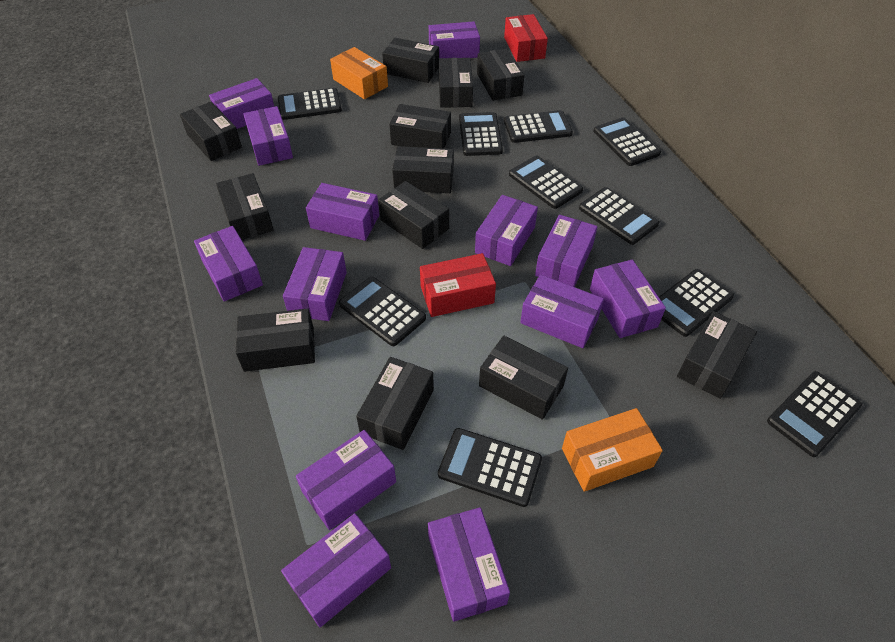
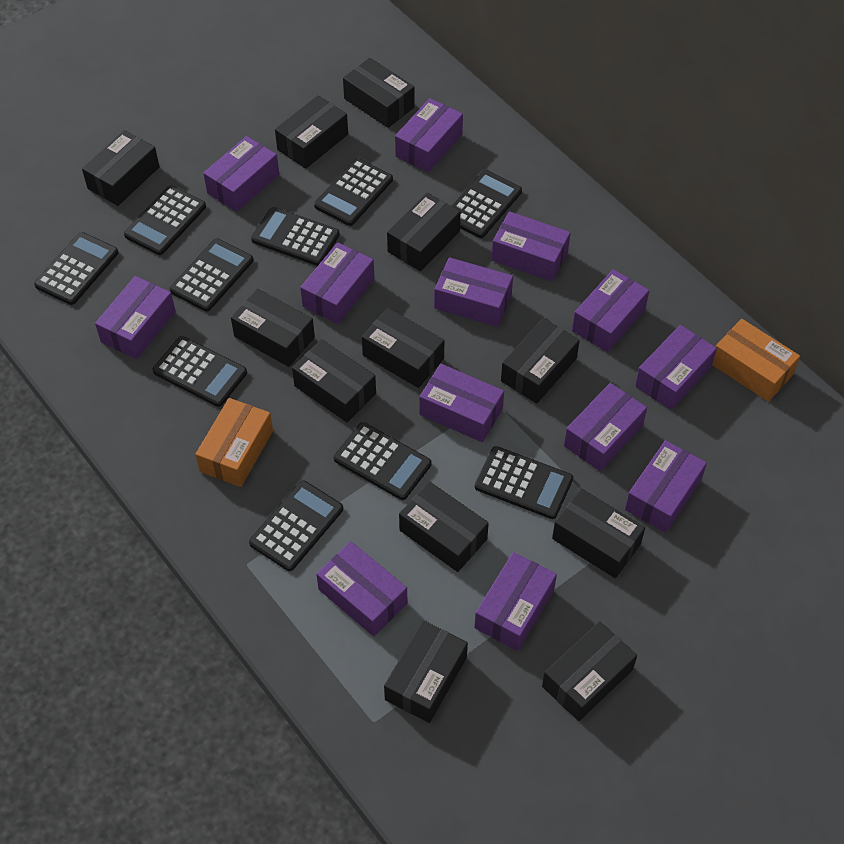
red box: 2 -> 0

